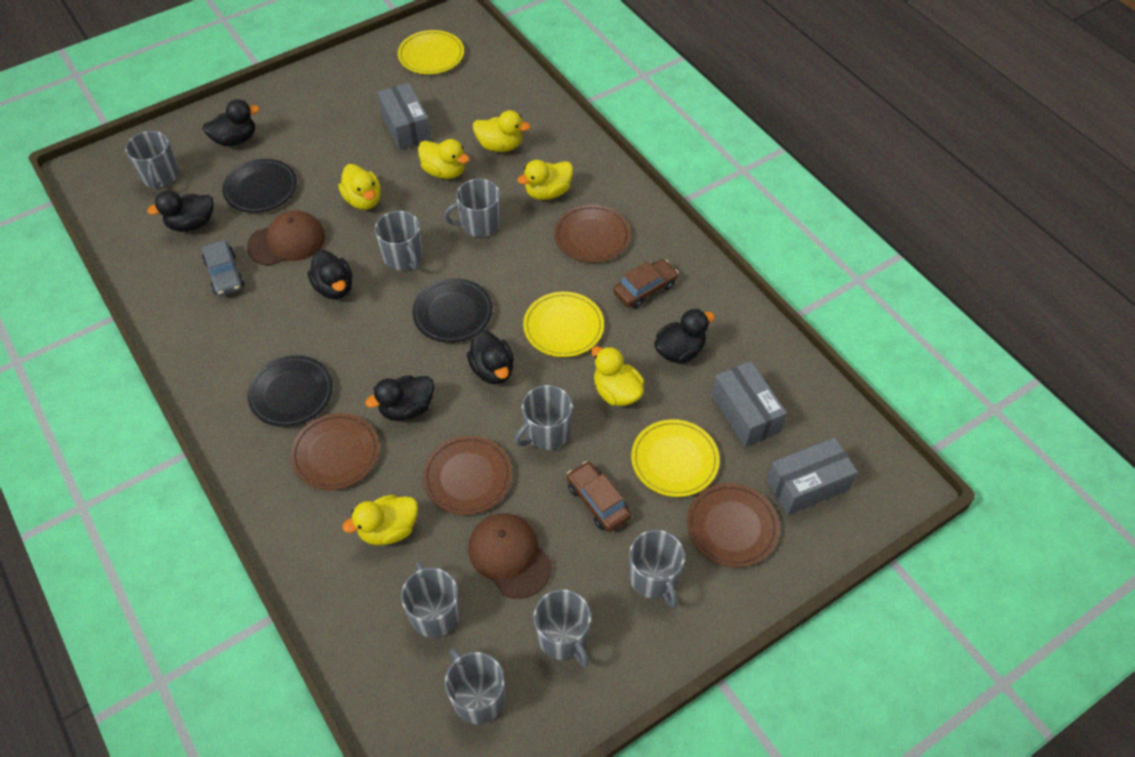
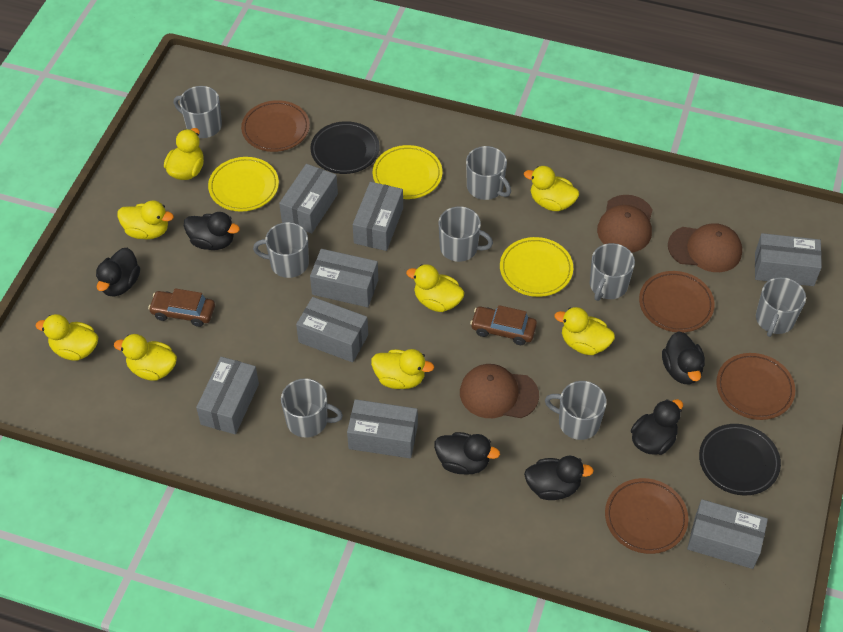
black plate: 3 -> 2
brown cap: 2 -> 3
grey box: 3 -> 8
grey car: 1 -> 0
yellow duck: 6 -> 8

